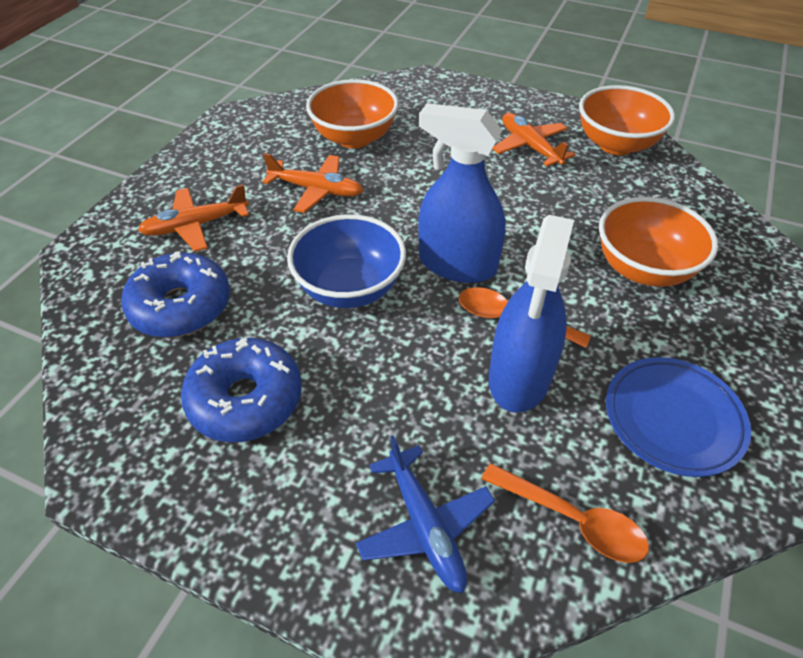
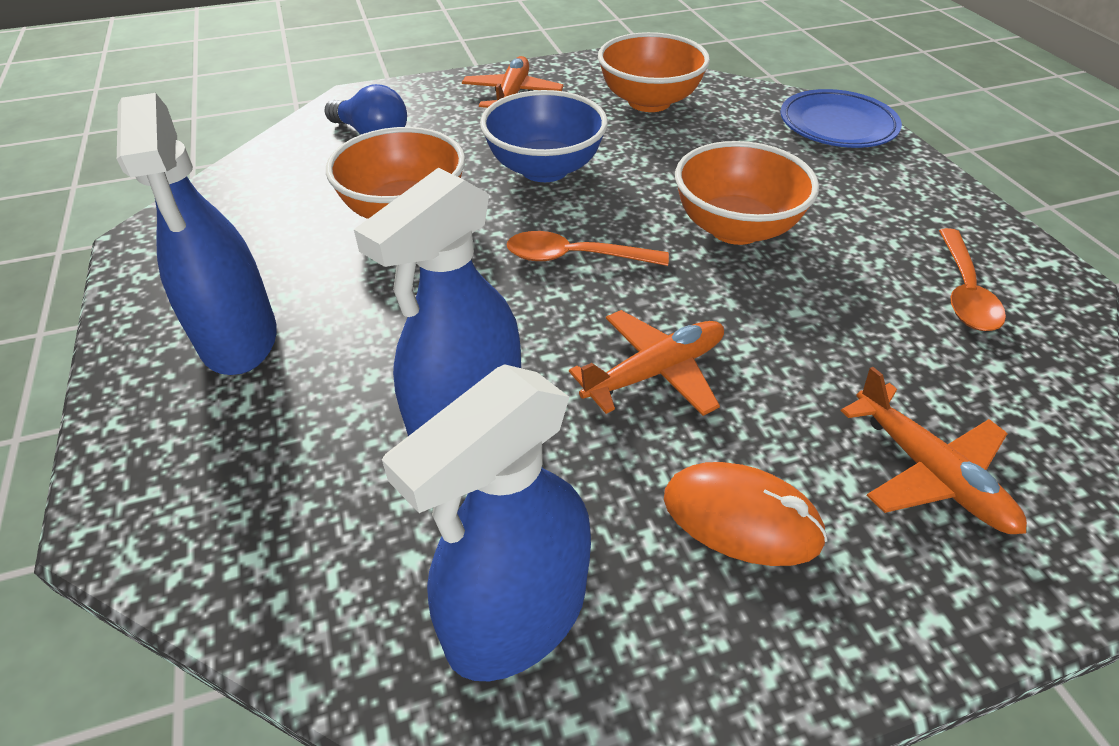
blue donut: 2 -> 0
blue light bulb: 0 -> 1
blue plane: 1 -> 0
blue spray bottle: 2 -> 3
orange mouse: 0 -> 1

